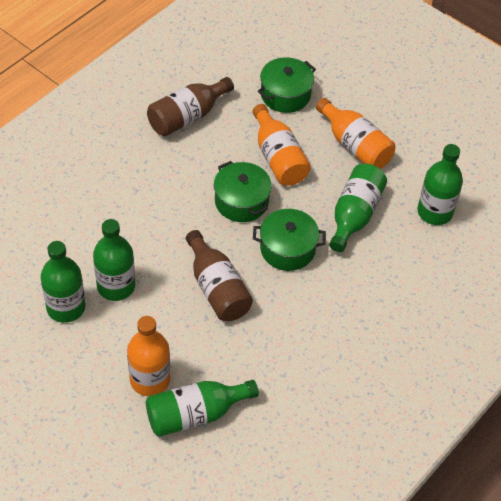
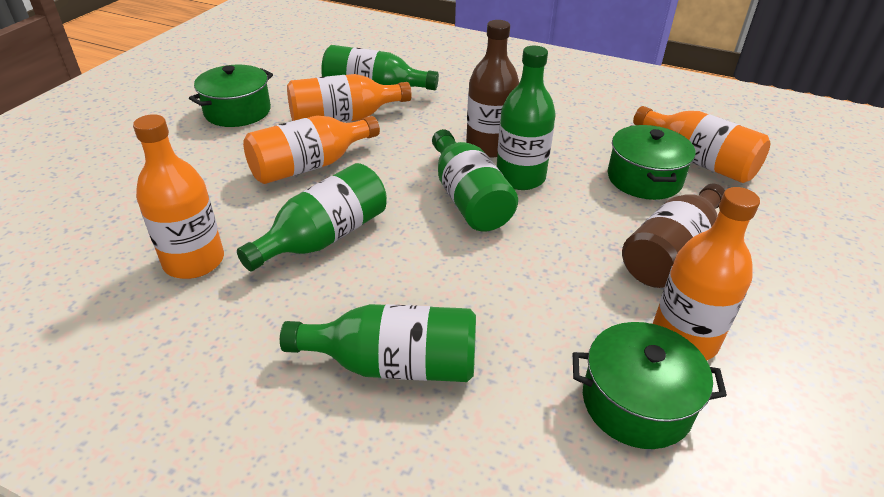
orange bottle: 3 -> 5

